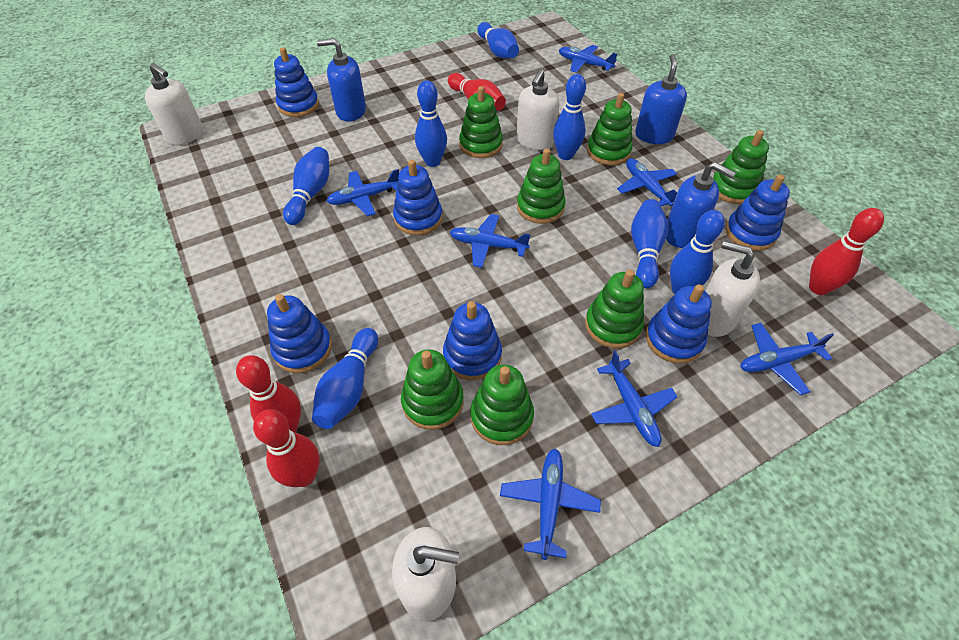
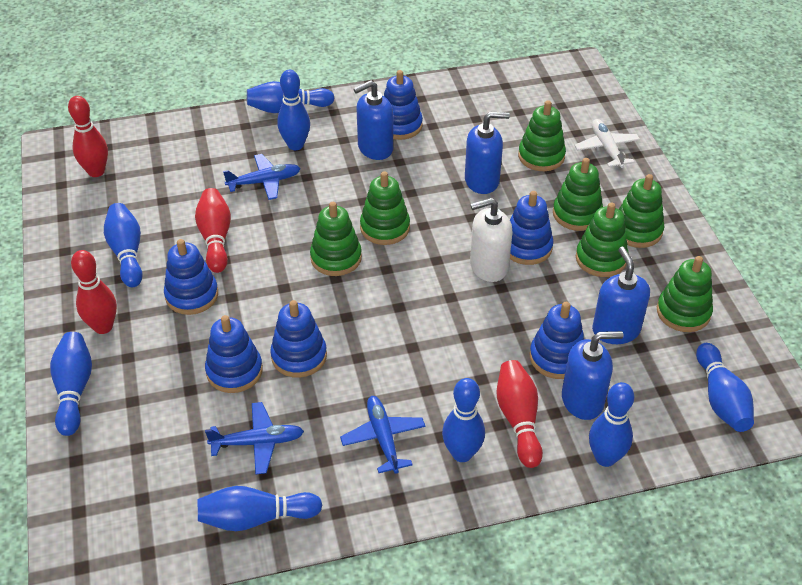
blue bowling pin: 7 -> 8
blue plane: 7 -> 3
blue soap dispenser: 3 -> 4
white plane: 0 -> 1
white soap dispenser: 4 -> 1

